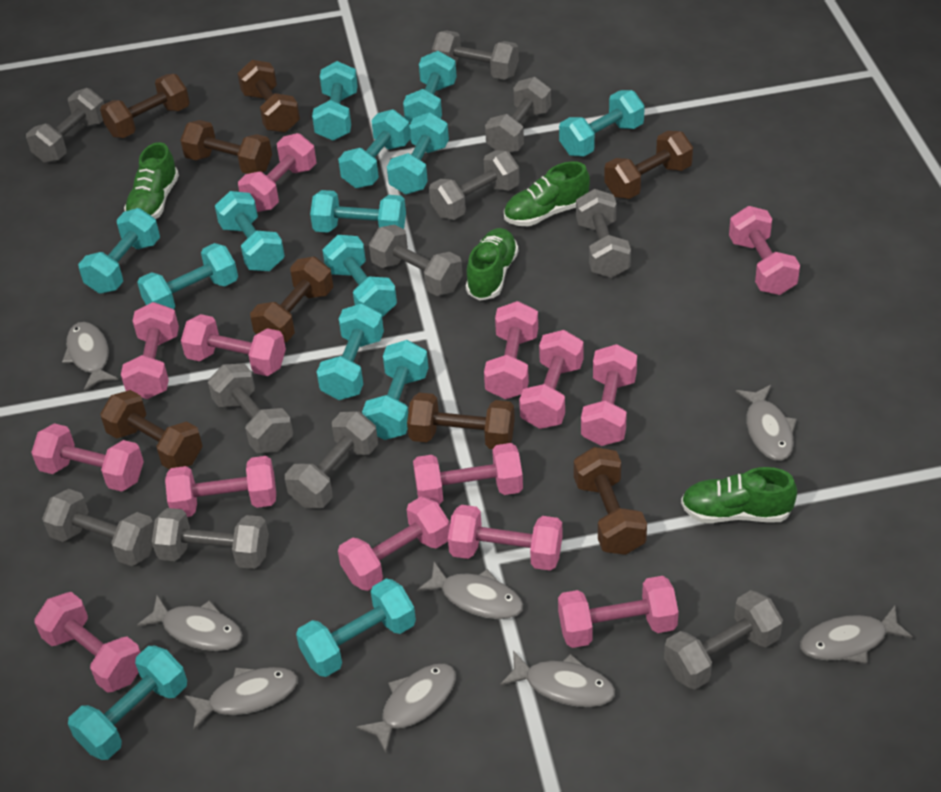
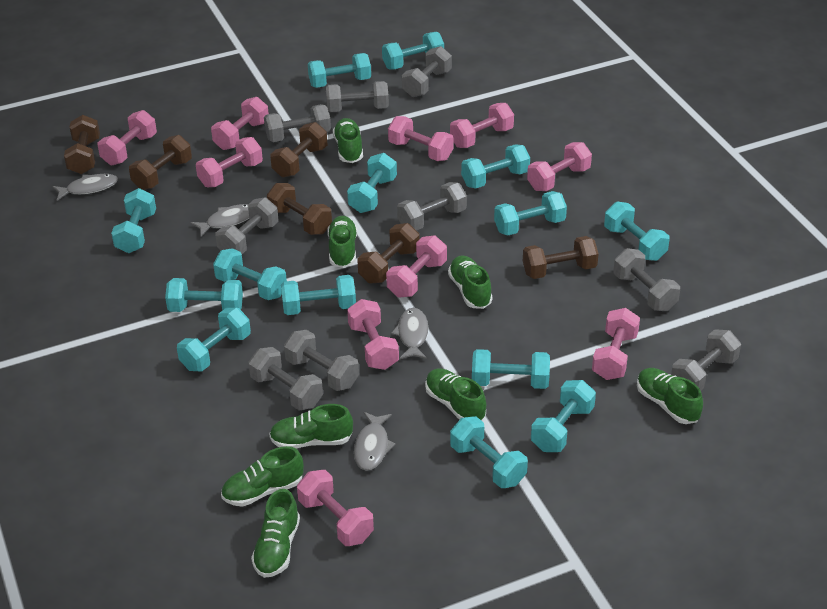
brown dumbbell: 8 -> 6
green shoe: 4 -> 8
grey dumbbell: 11 -> 9
grey fish: 8 -> 4
pink dumbbell: 14 -> 10

